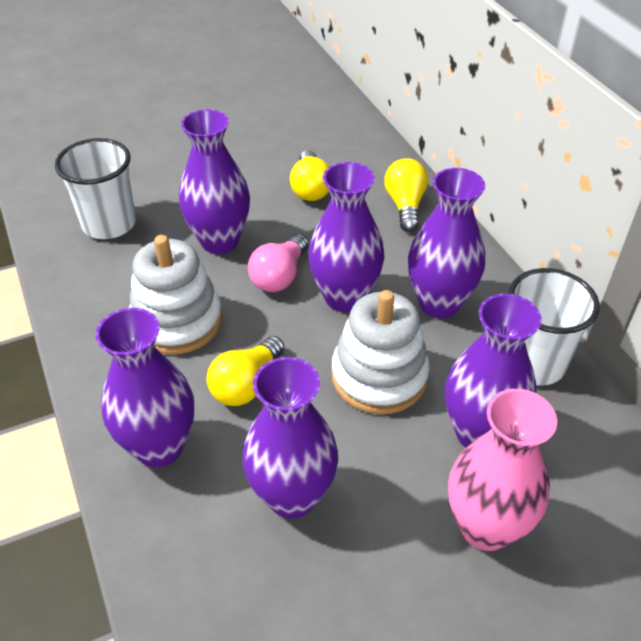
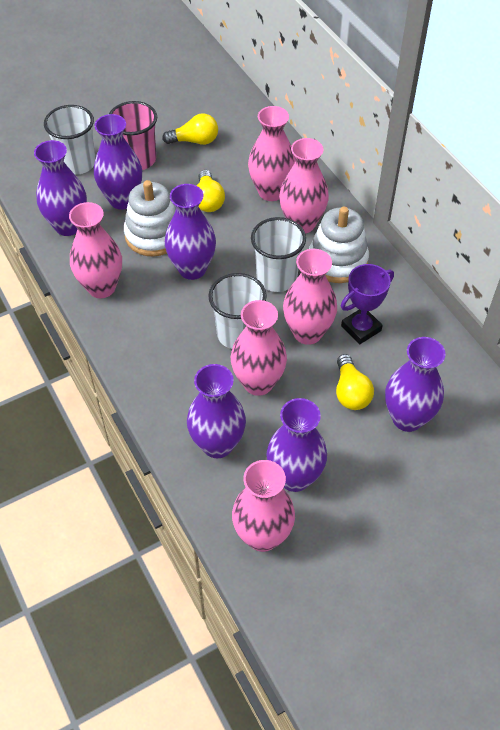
pink cup: 0 -> 1
pink light bulb: 1 -> 0
pink vase: 1 -> 6
purple trophy: 0 -> 1
white cup: 2 -> 3

